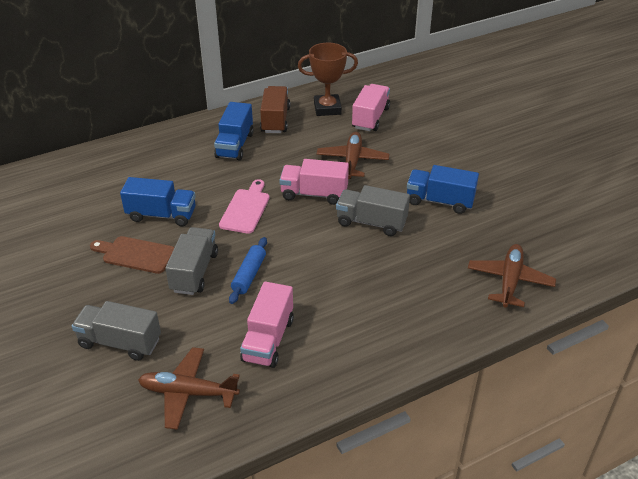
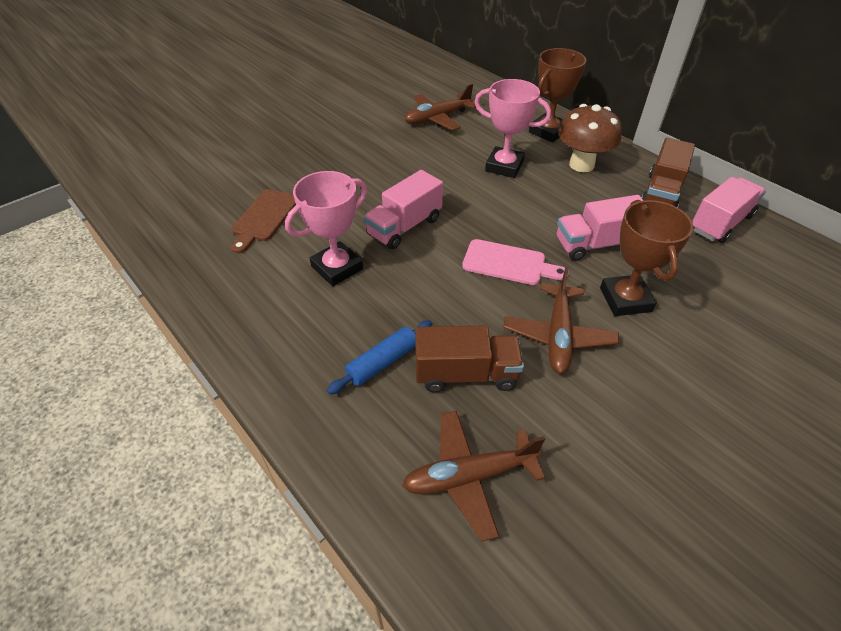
blue truck: 3 -> 0
brown mushroom: 0 -> 1
brown trophy: 1 -> 2
brown truck: 1 -> 2
grey truck: 3 -> 0
pink trophy: 0 -> 2

